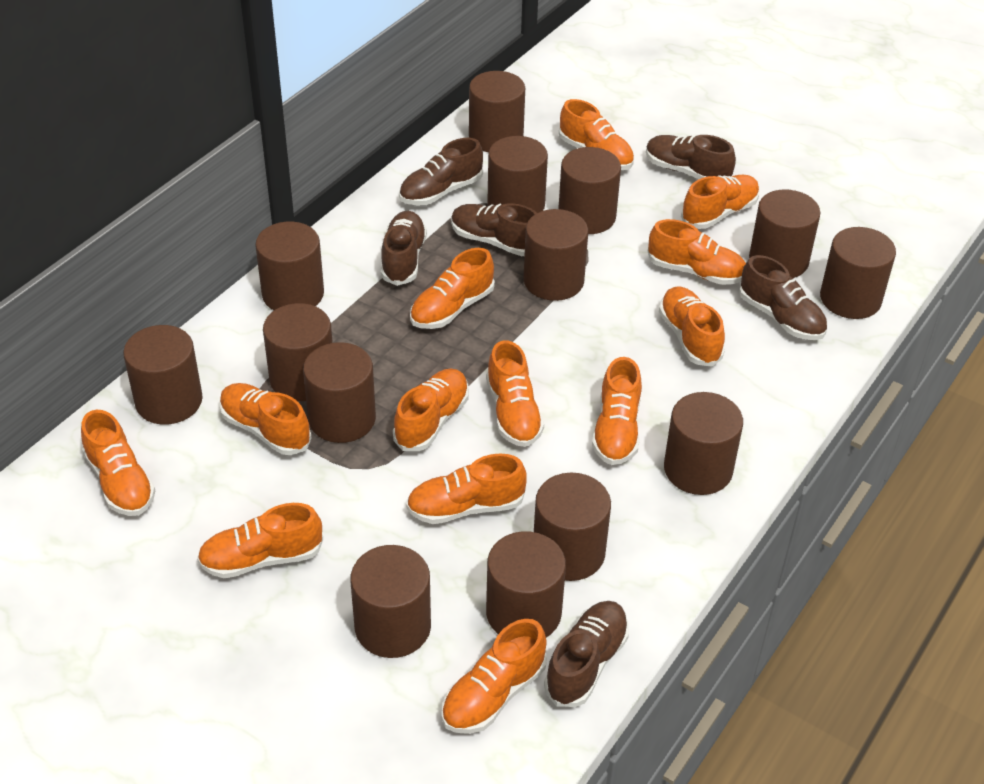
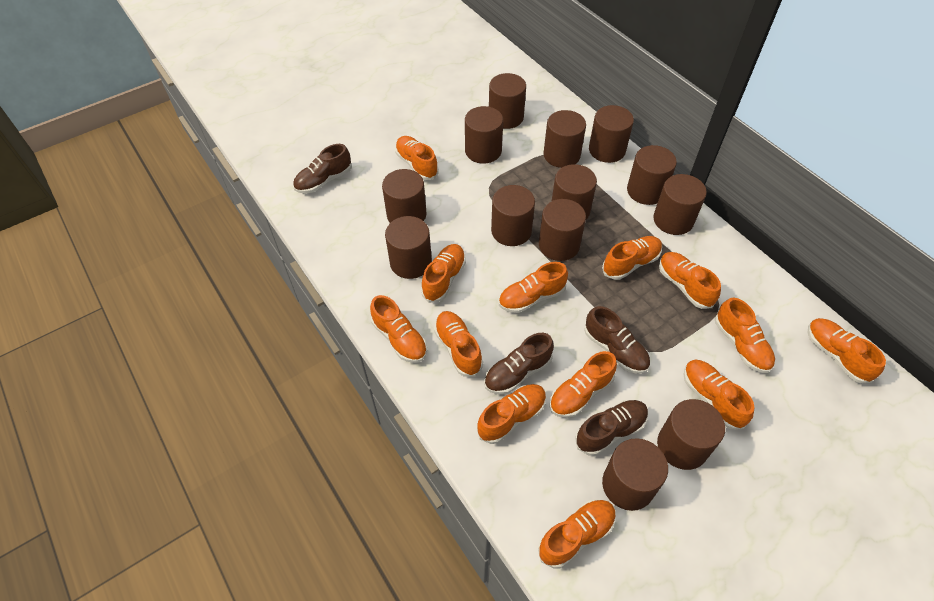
brown cylinder: 14 -> 13
brown shoe: 6 -> 4

